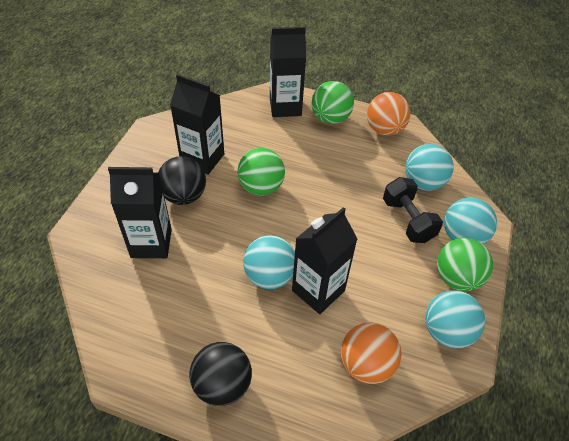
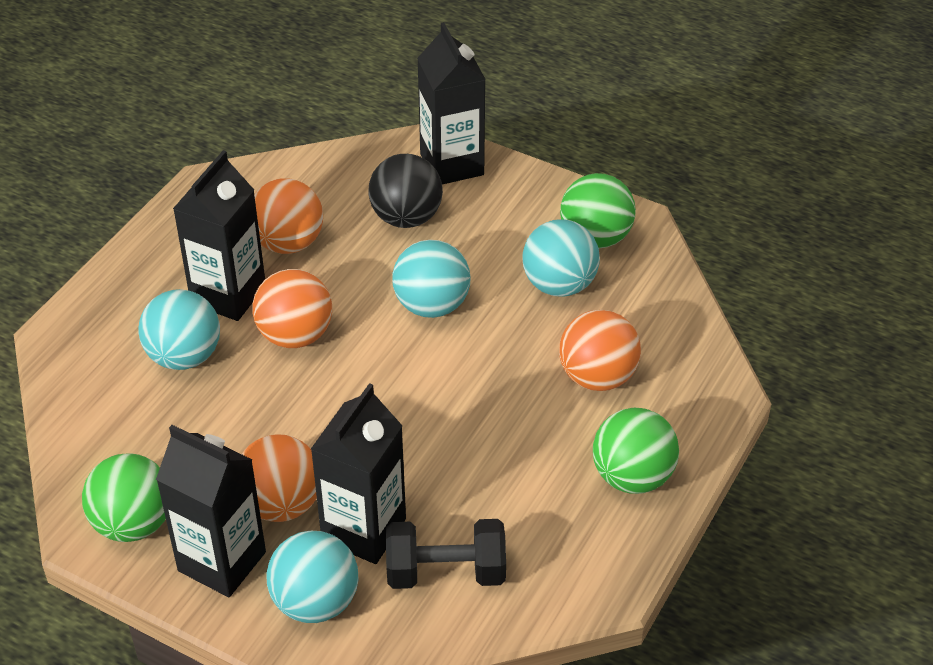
black ball: 2 -> 1
orange ball: 2 -> 4

